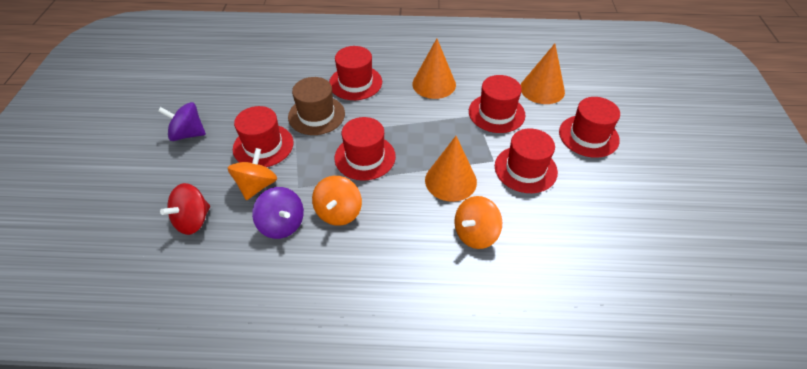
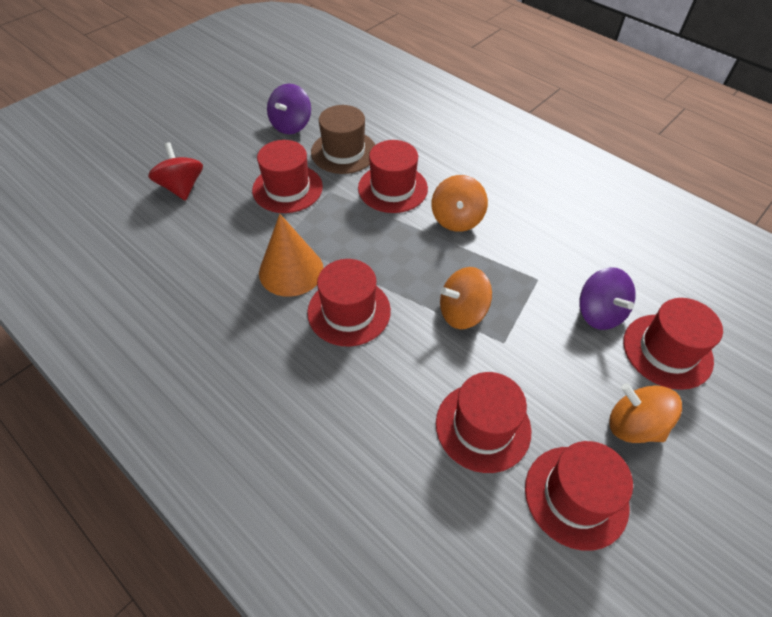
orange cone: 3 -> 1

